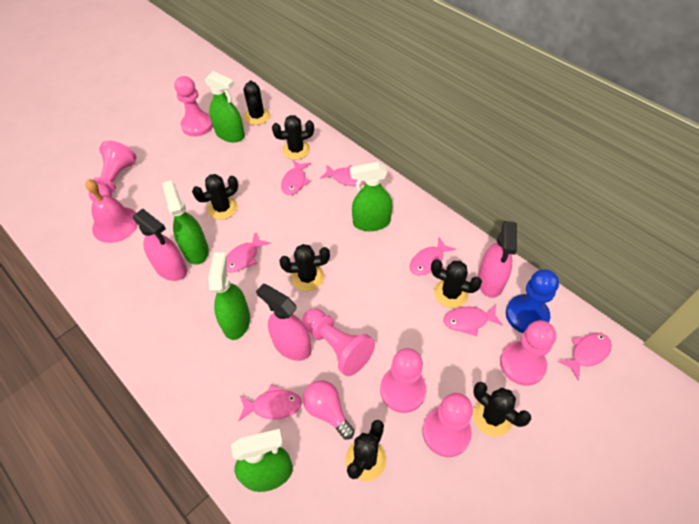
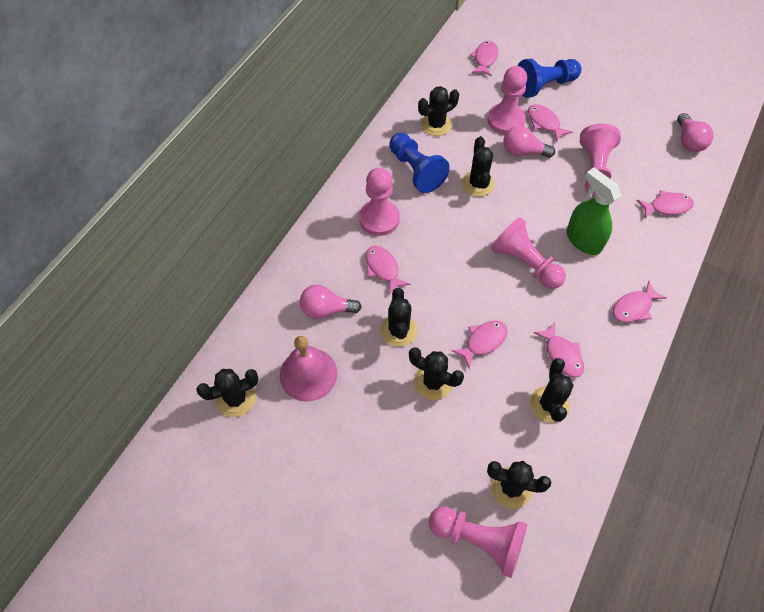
blue pawn: 1 -> 2
green spray bottle: 5 -> 1
pink light bulb: 1 -> 3
pink pawn: 6 -> 5
pink spray bottle: 3 -> 0

